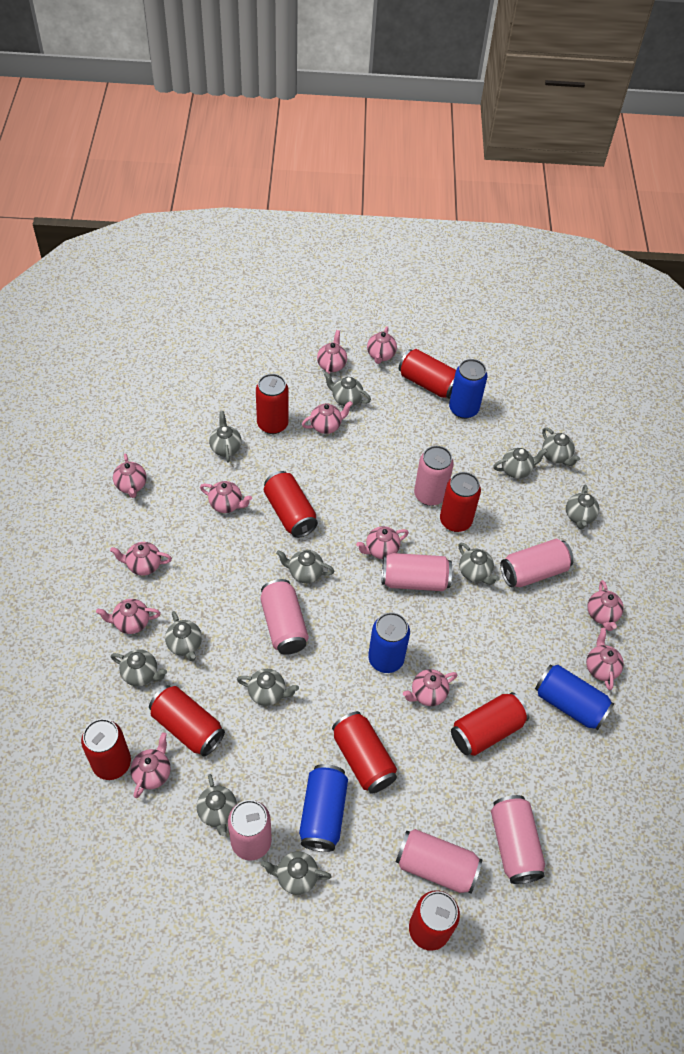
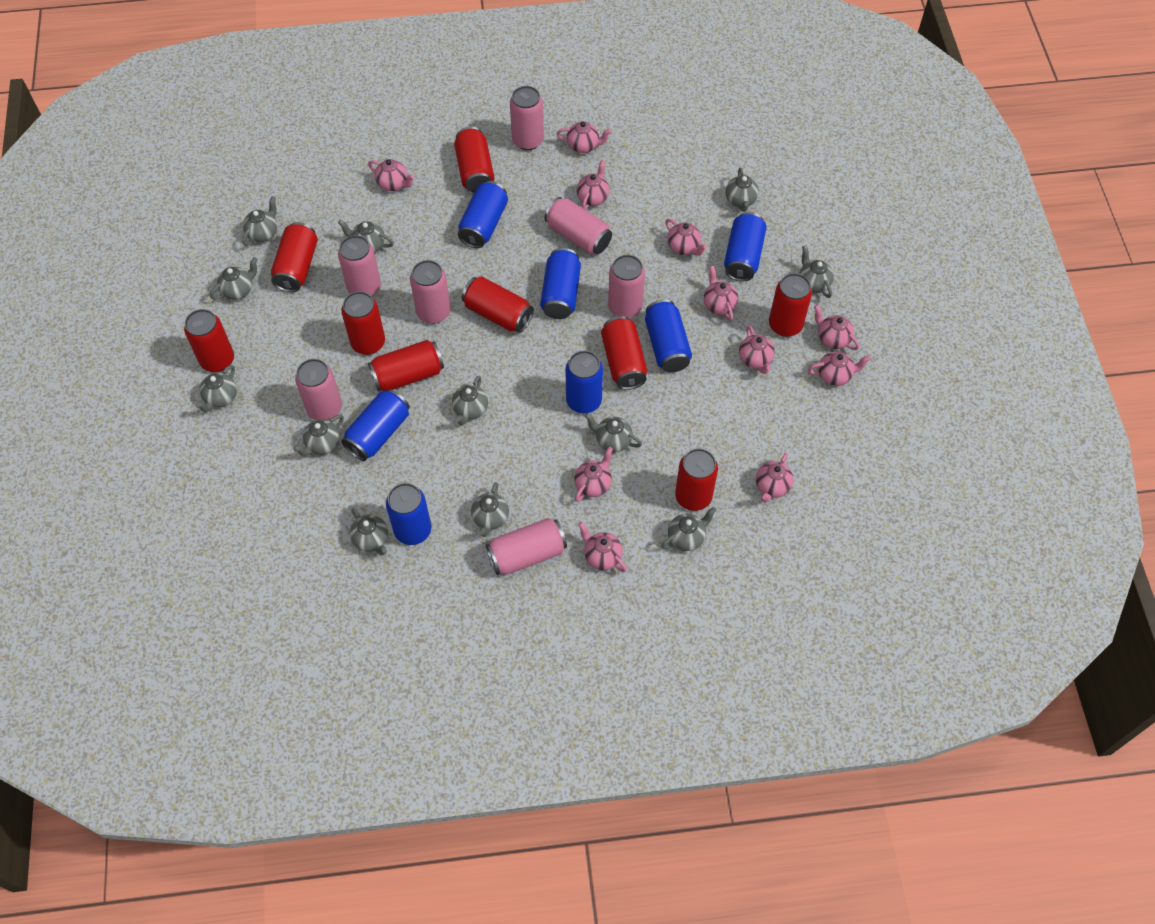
blue can: 4 -> 7
pink teapot: 12 -> 11

